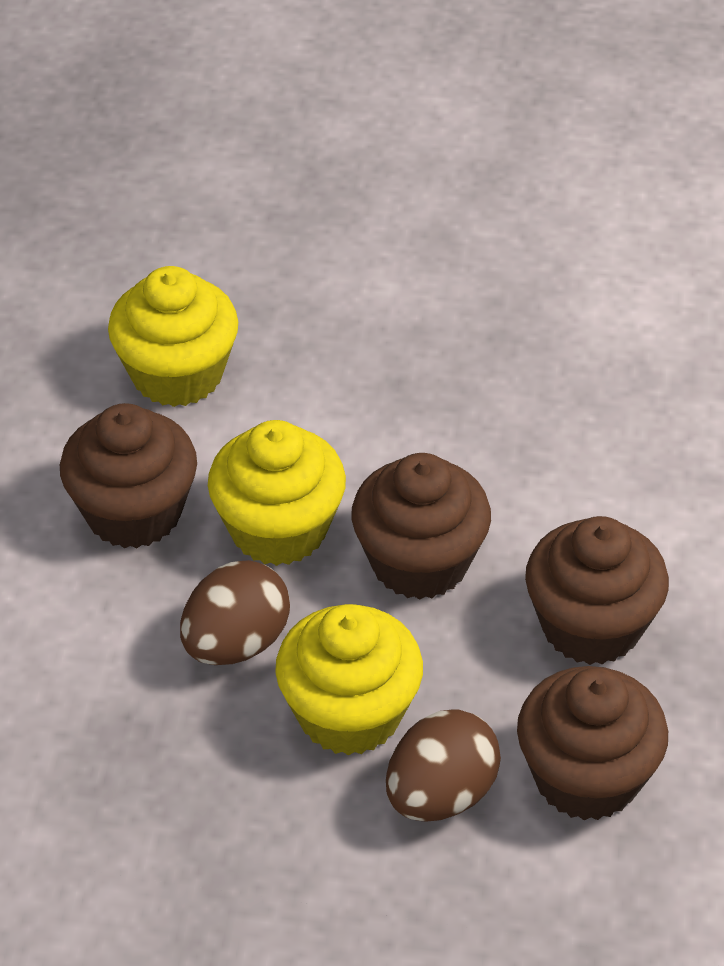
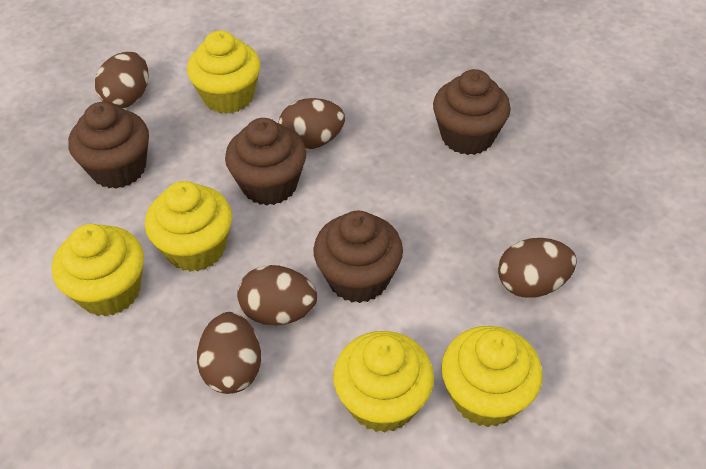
brown egg: 2 -> 5
yellow cupcake: 3 -> 5

